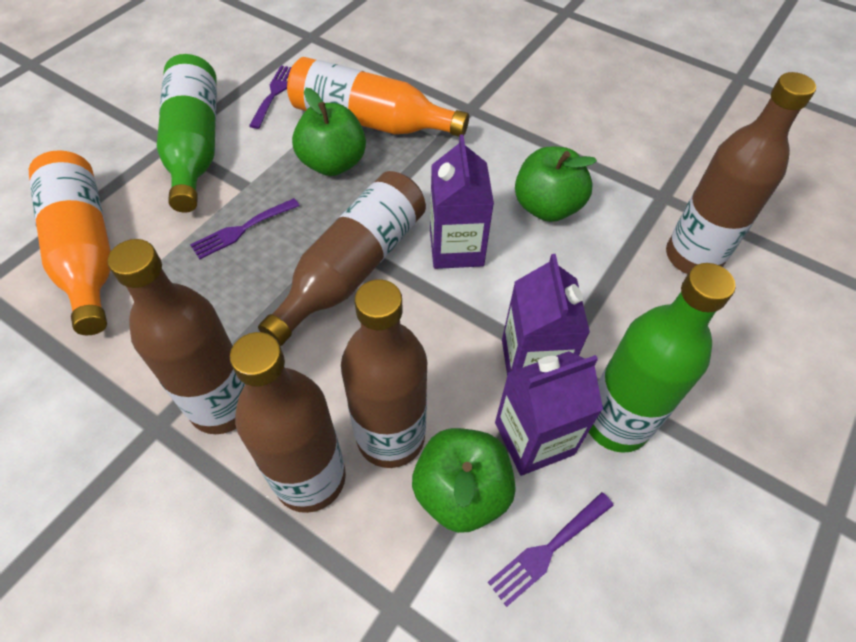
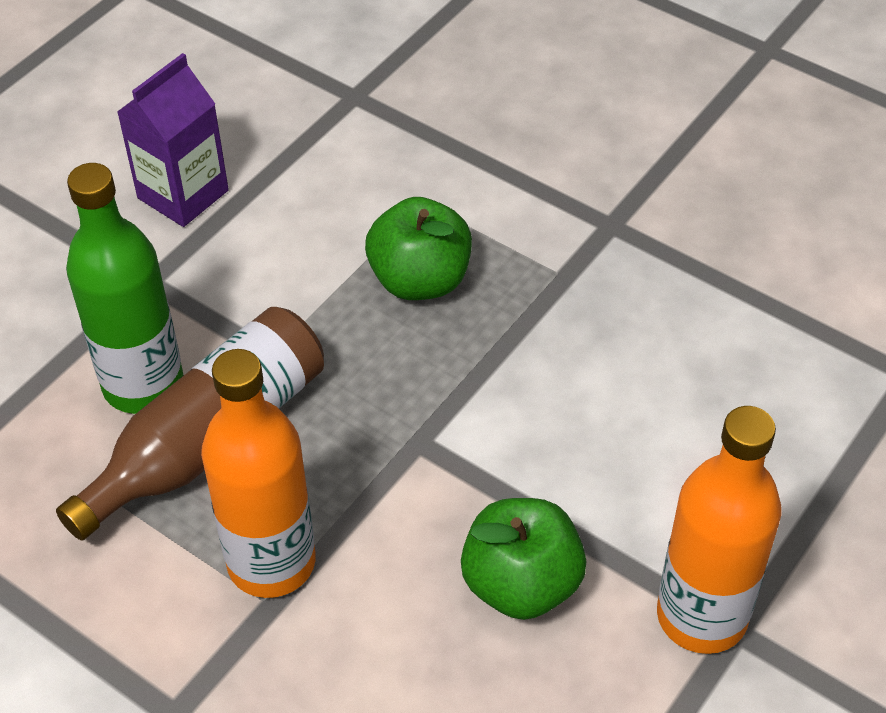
brown bottle: 5 -> 1
green apple: 3 -> 2
green bottle: 2 -> 1
purple carton: 3 -> 1
purple fork: 3 -> 0

